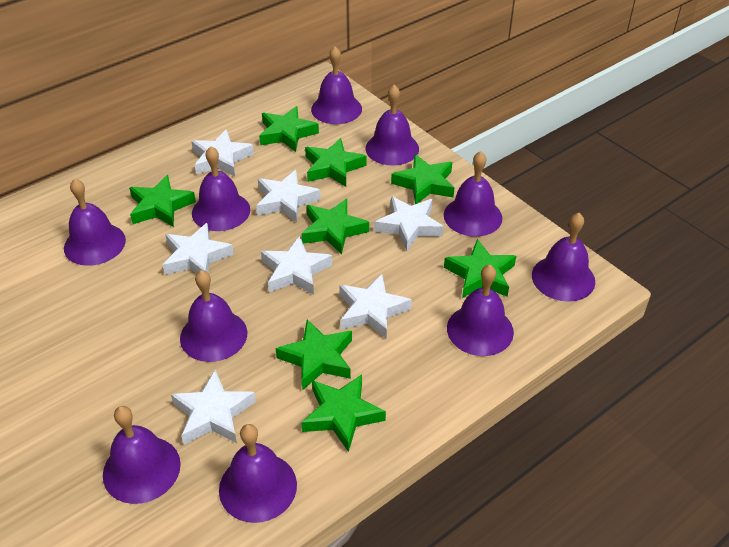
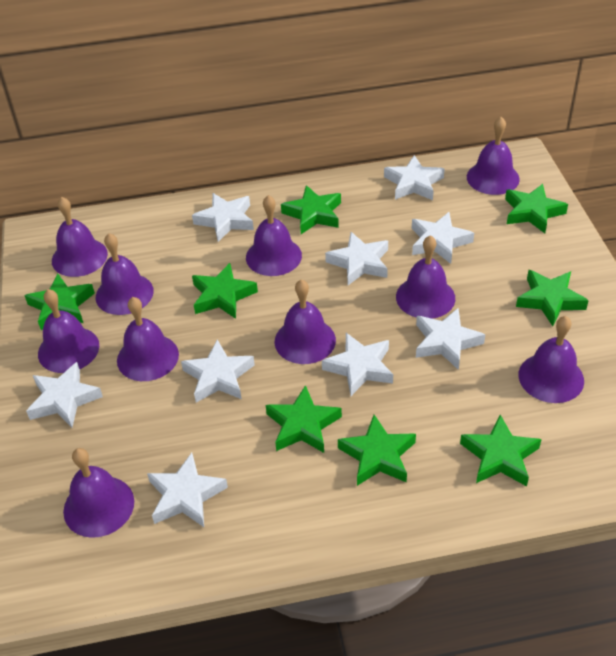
white star: 7 -> 9

